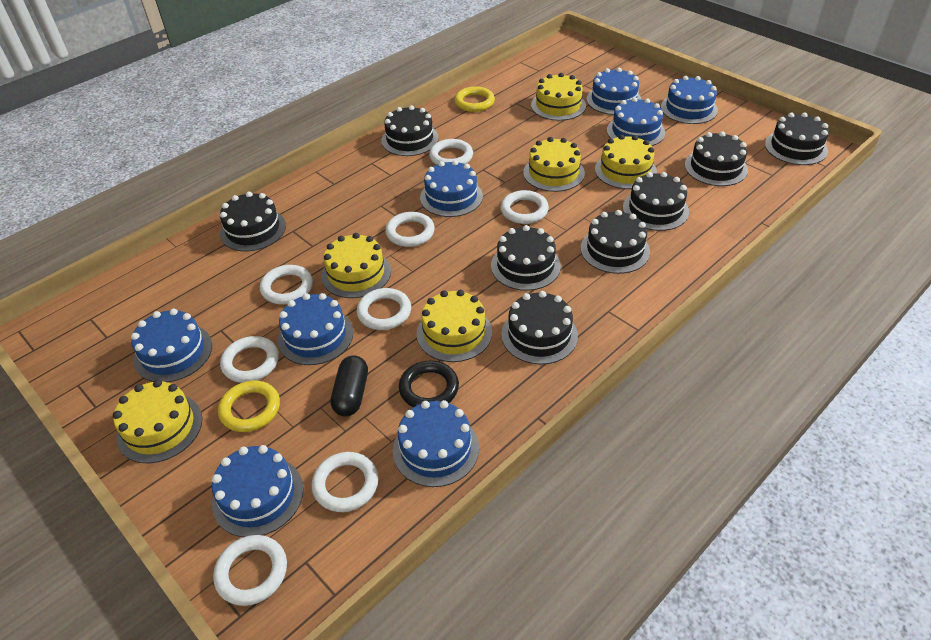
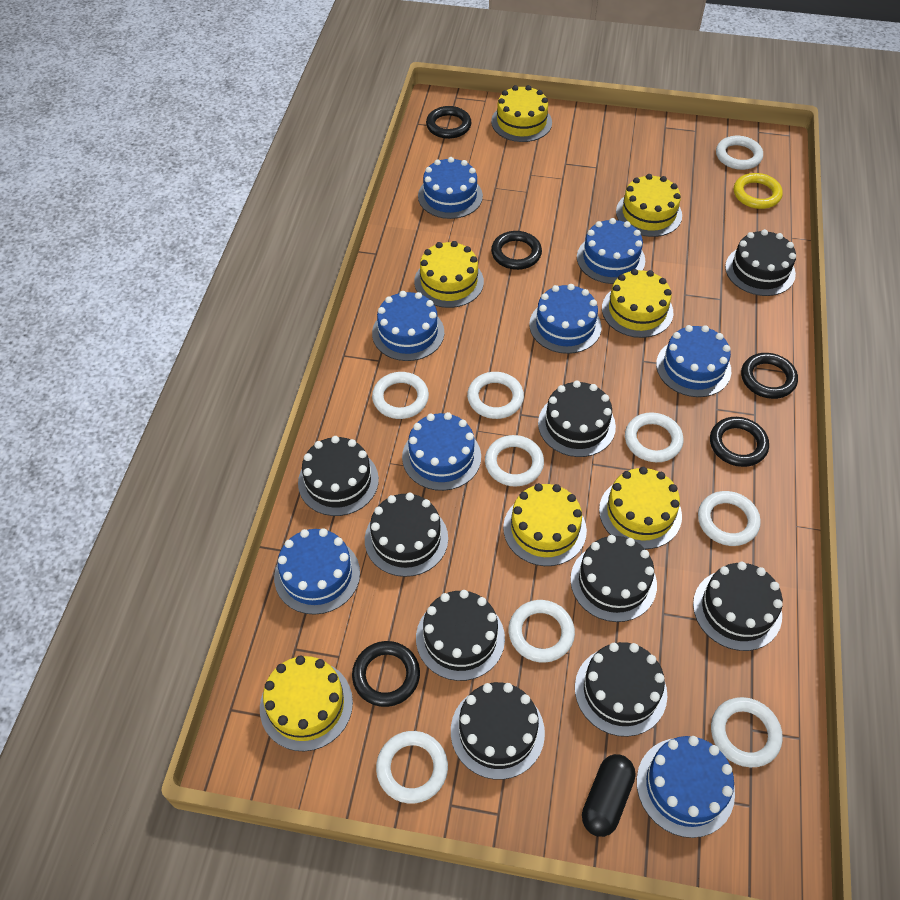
black cake: 8 -> 9
black ring: 1 -> 5
white ring: 8 -> 9
yellow cake: 6 -> 7
yellow ring: 2 -> 1

